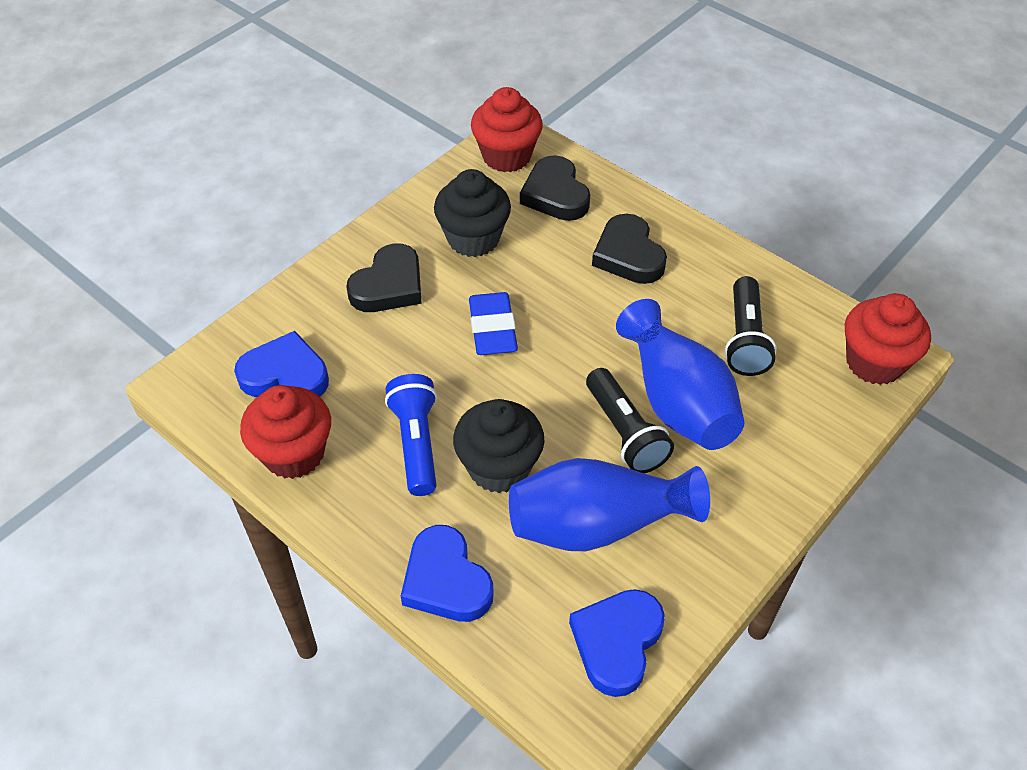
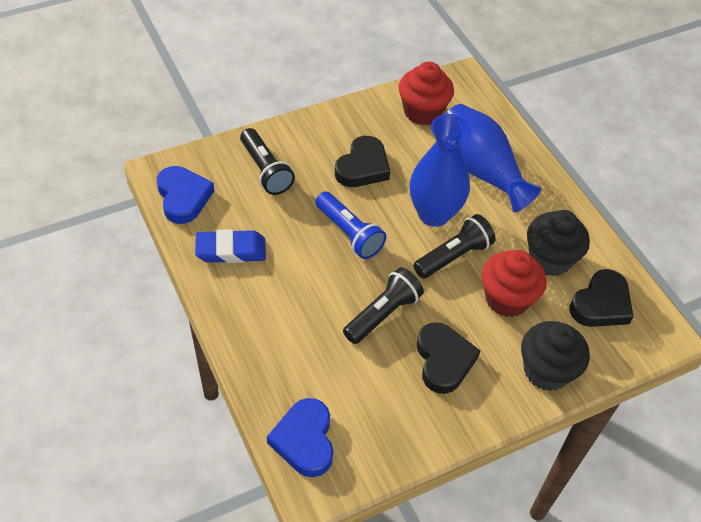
black flashlight: 2 -> 3
blue heart: 3 -> 2
red cupcake: 3 -> 2

